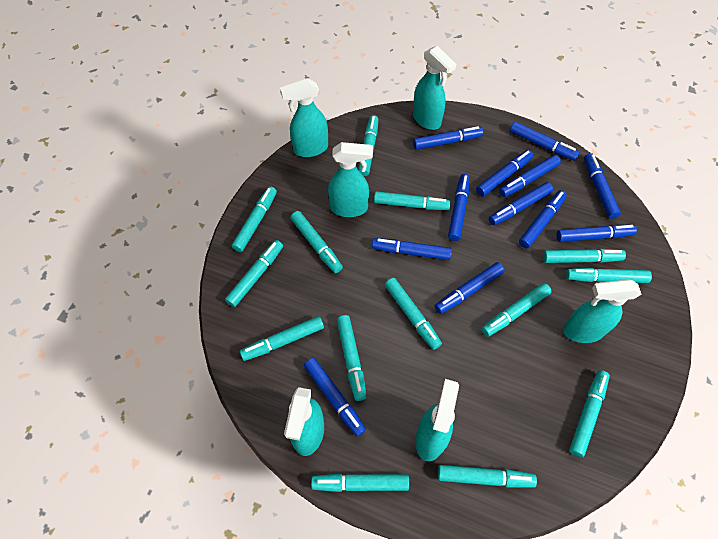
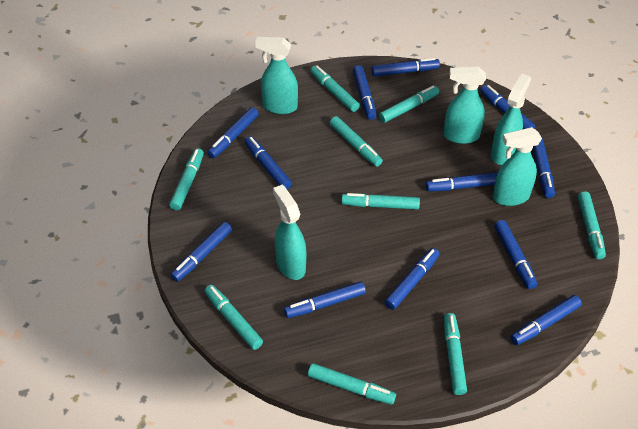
turquoise marker: 14 -> 9
turquoise spray bottle: 6 -> 5

